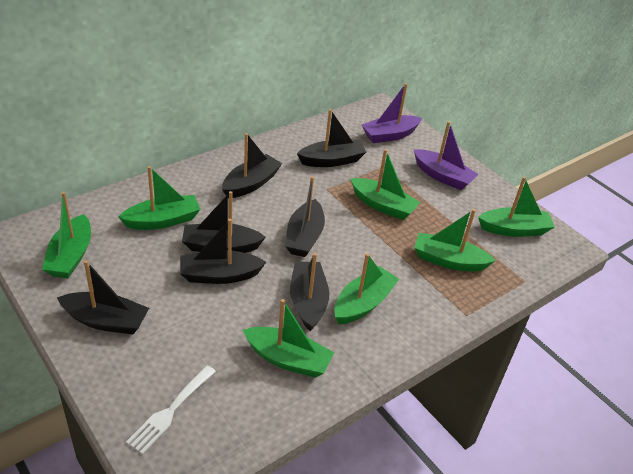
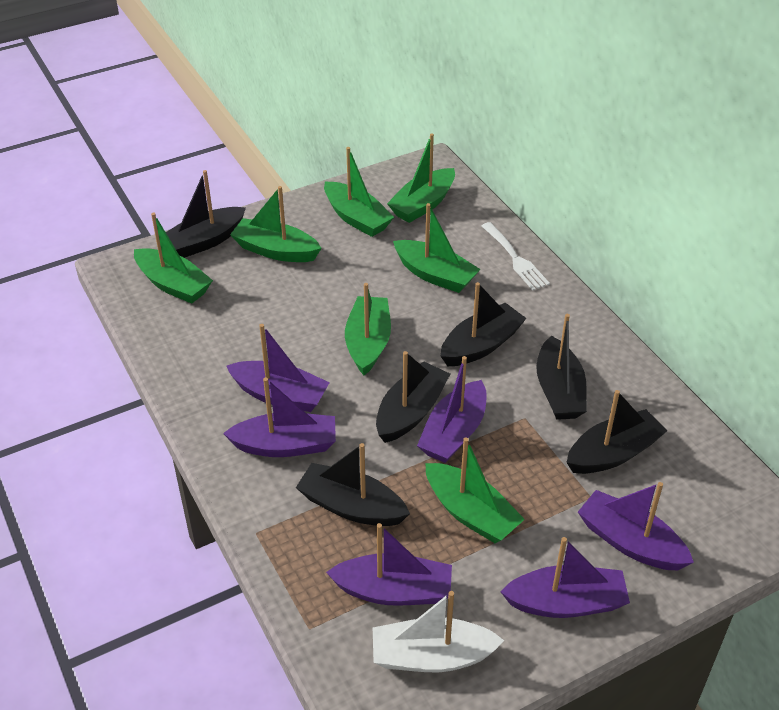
black boat: 7 -> 6
purple boat: 2 -> 6
white boat: 0 -> 1

